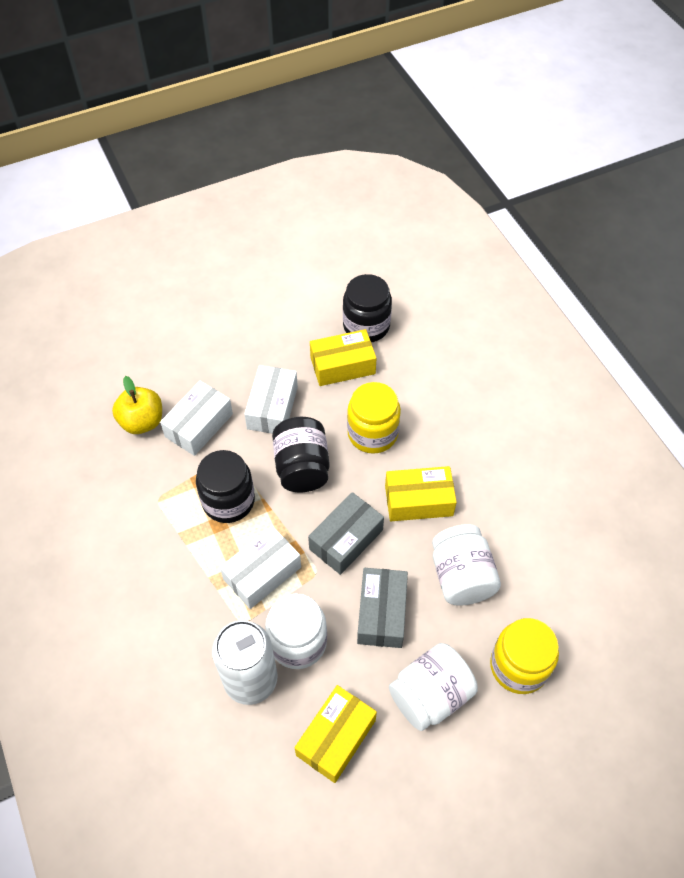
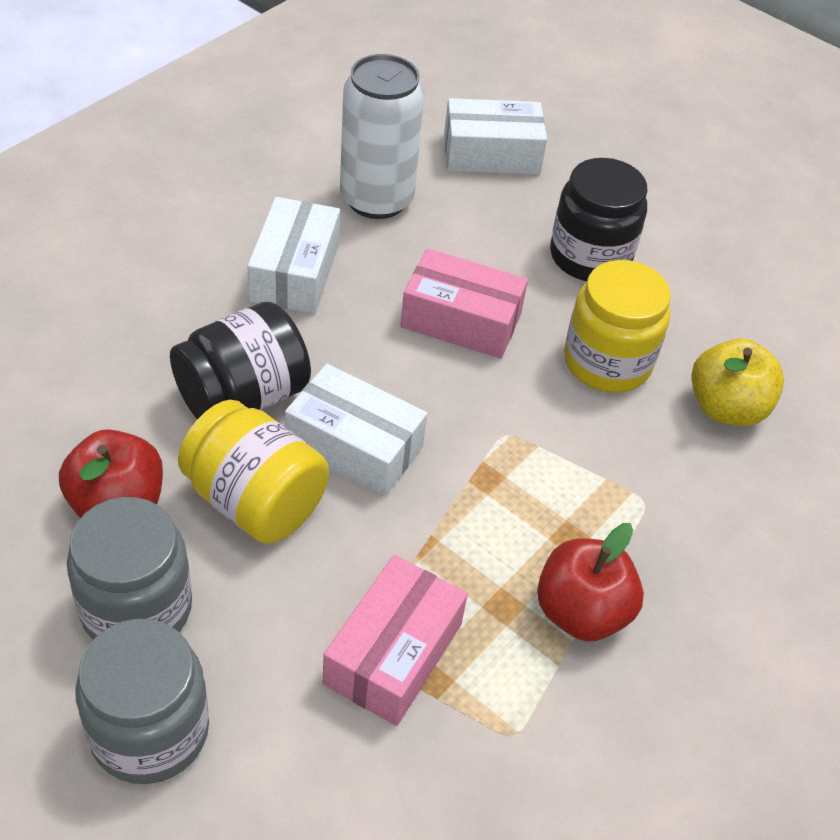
black jar: 3 -> 2
grey box: 2 -> 0
grey jar: 0 -> 2
pink box: 0 -> 2
red apple: 0 -> 2
white jar: 3 -> 0
yellow box: 3 -> 0

